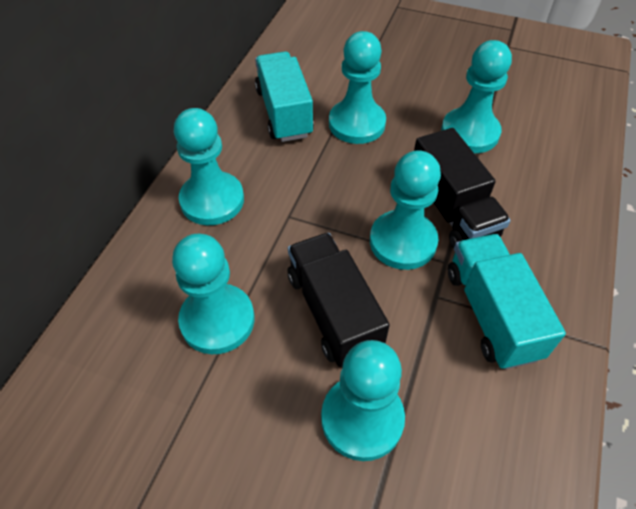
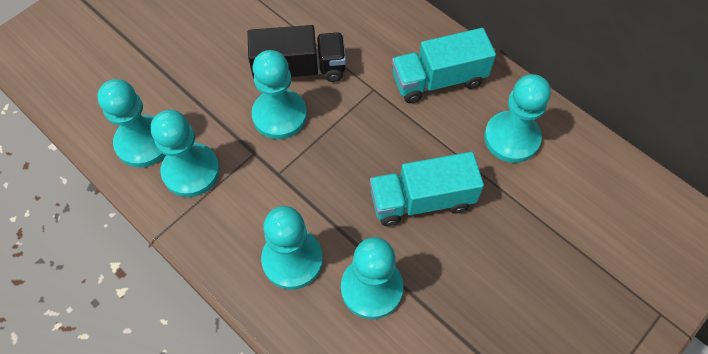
black truck: 2 -> 1

